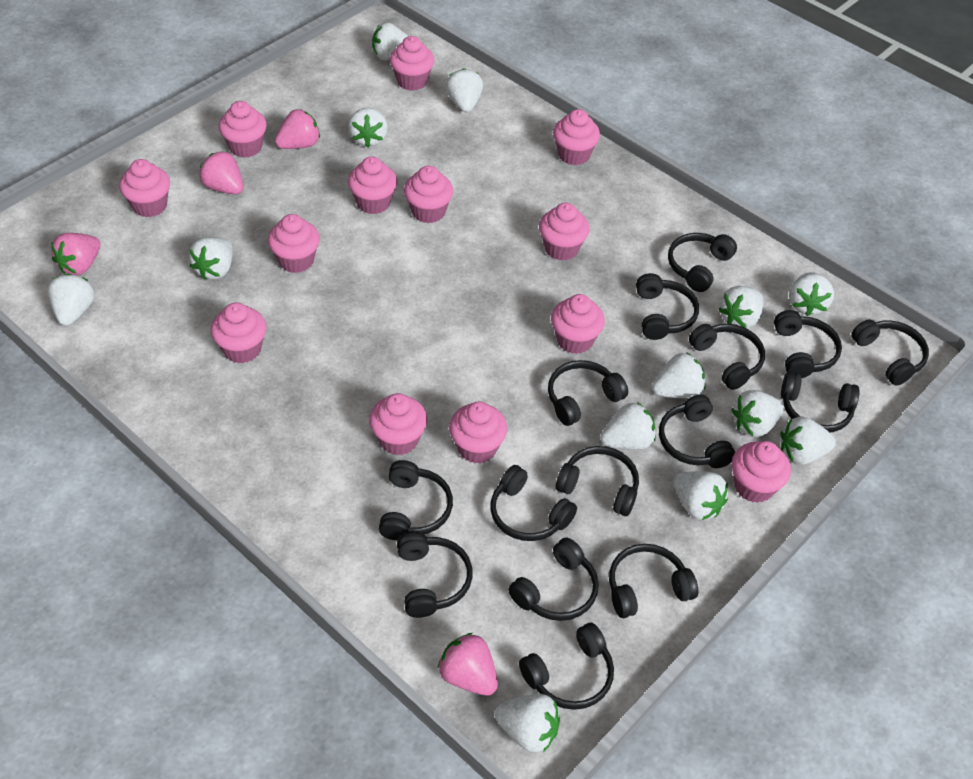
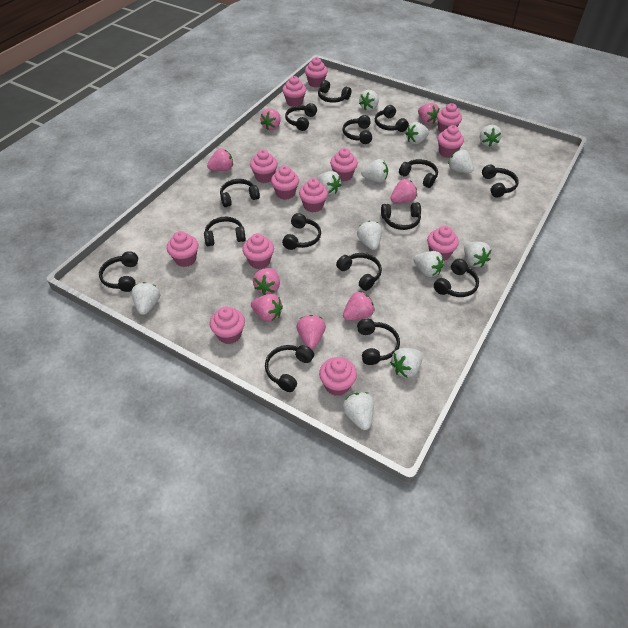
pink strawberry: 4 -> 8
white strawberry: 13 -> 12

